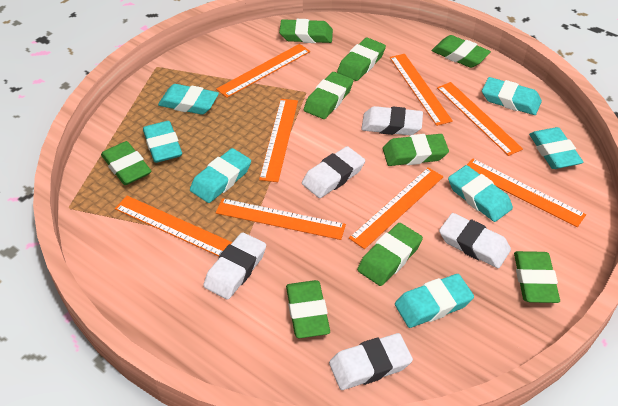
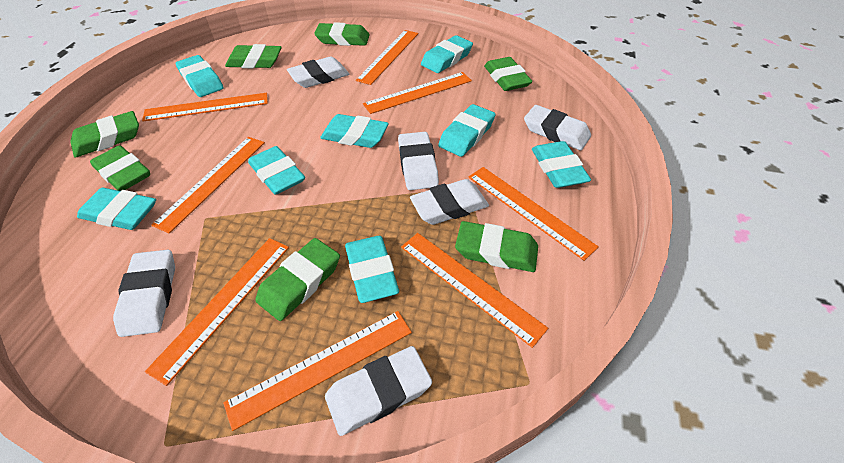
green eraser: 9 -> 7
turquoise eraser: 7 -> 8
white eraser: 5 -> 6

